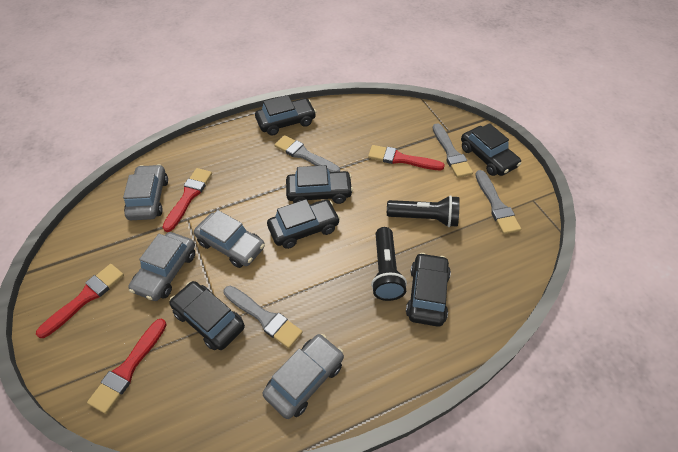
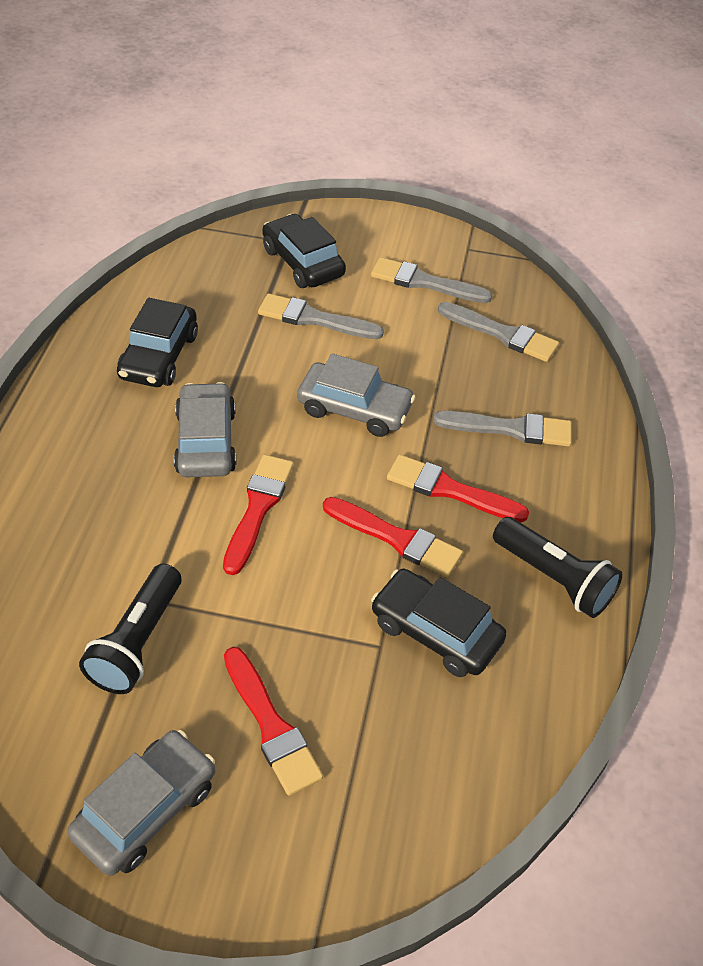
black car: 6 -> 3
grey car: 4 -> 3

